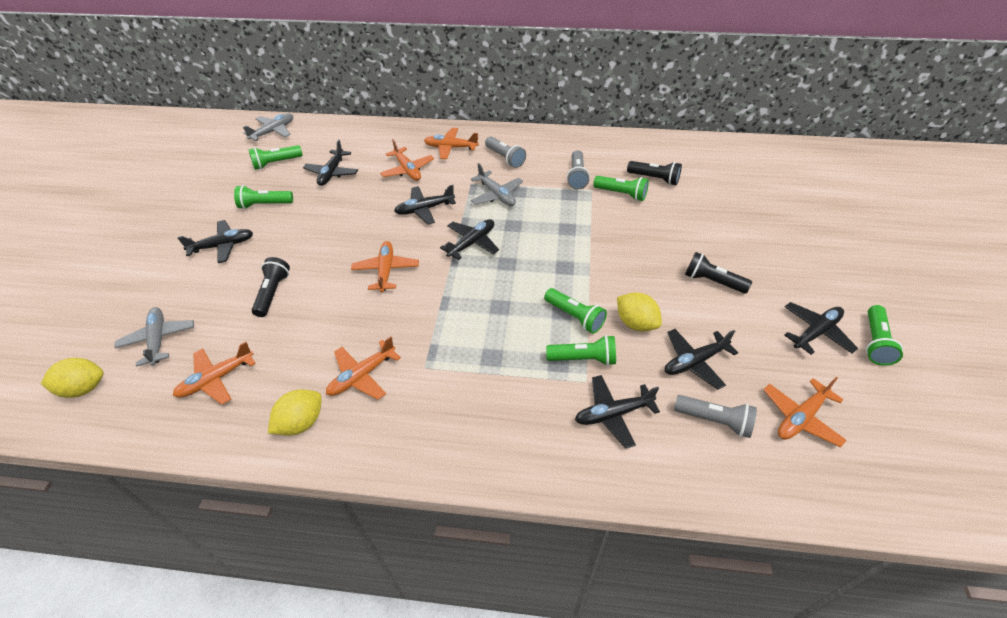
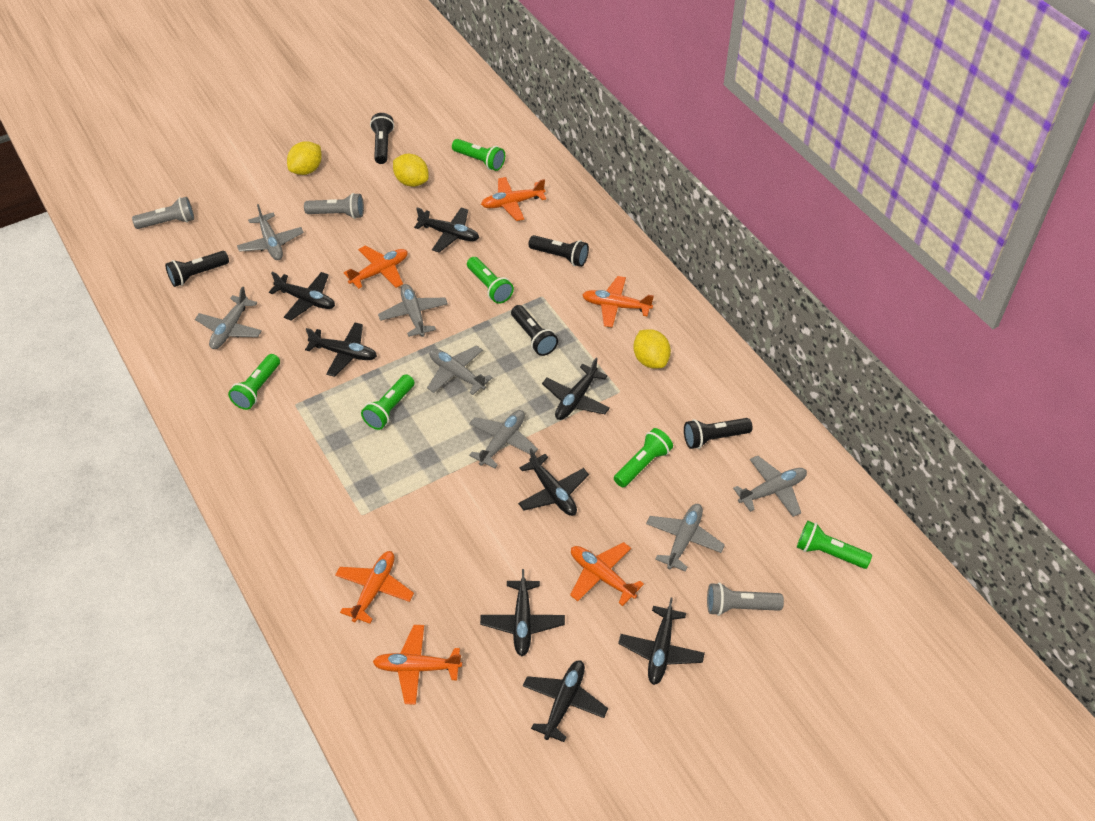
black flashlight: 3 -> 5
black plane: 7 -> 8
grey plane: 3 -> 7

